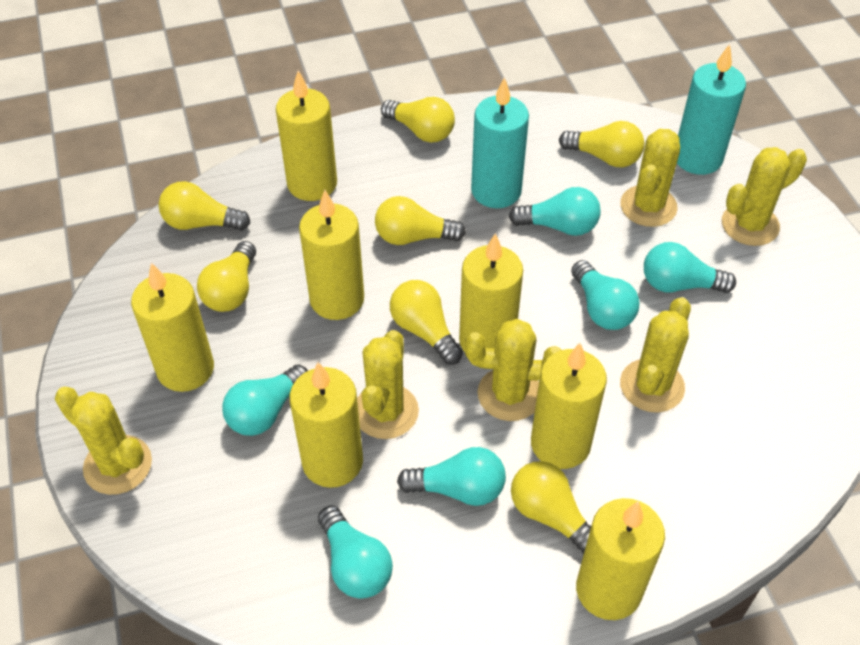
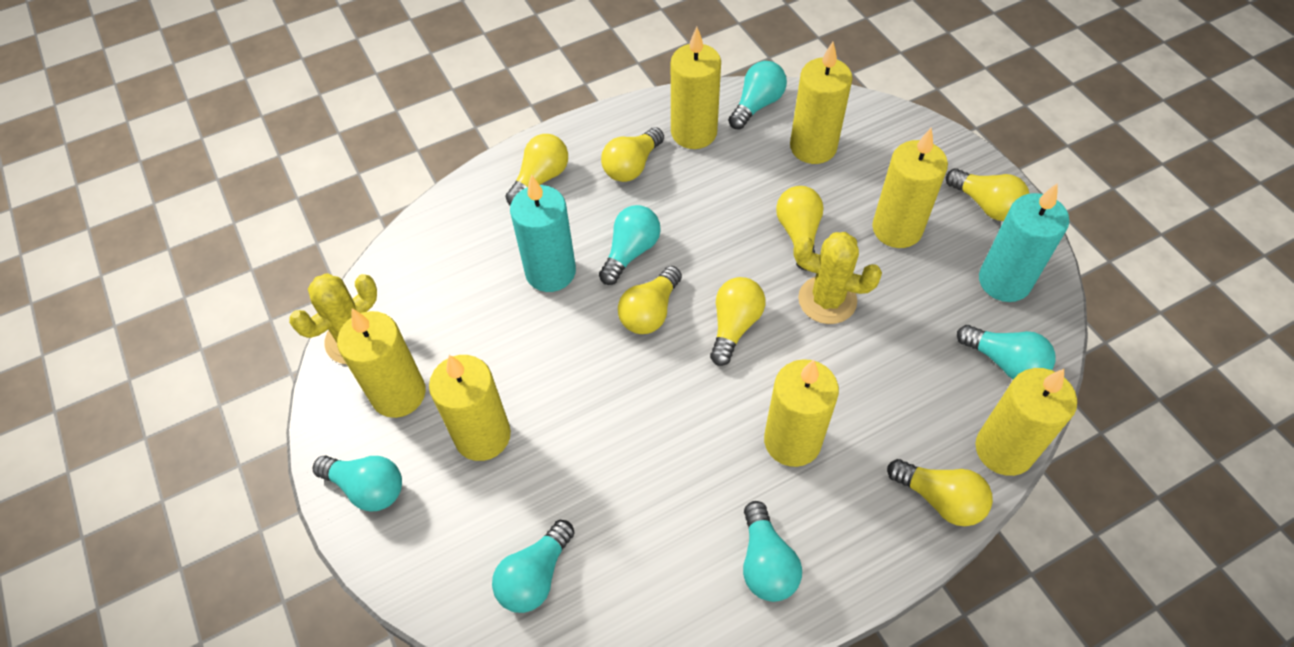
yellow cactus: 6 -> 2

